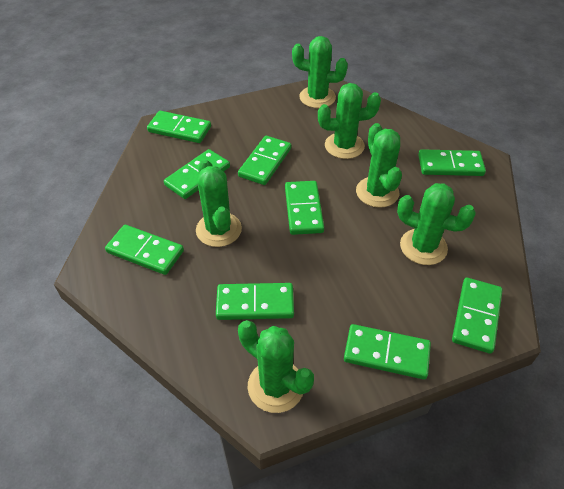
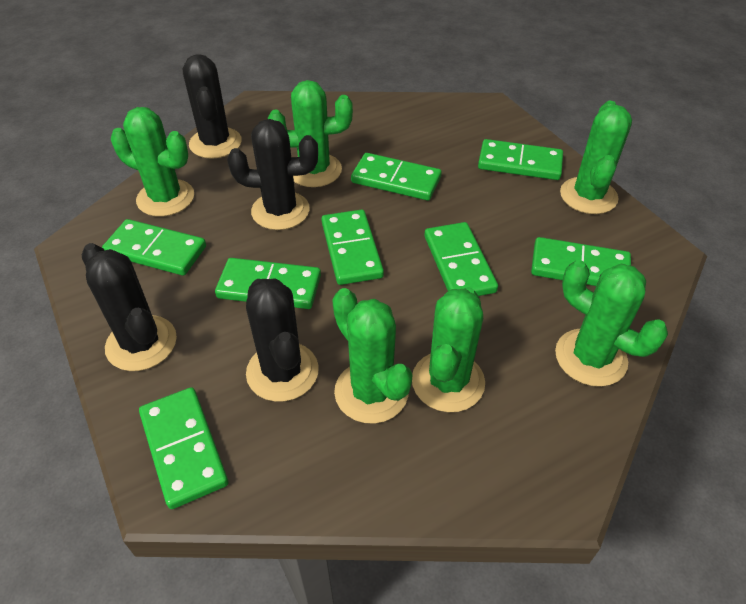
black cactus: 0 -> 4
green domino: 9 -> 8

